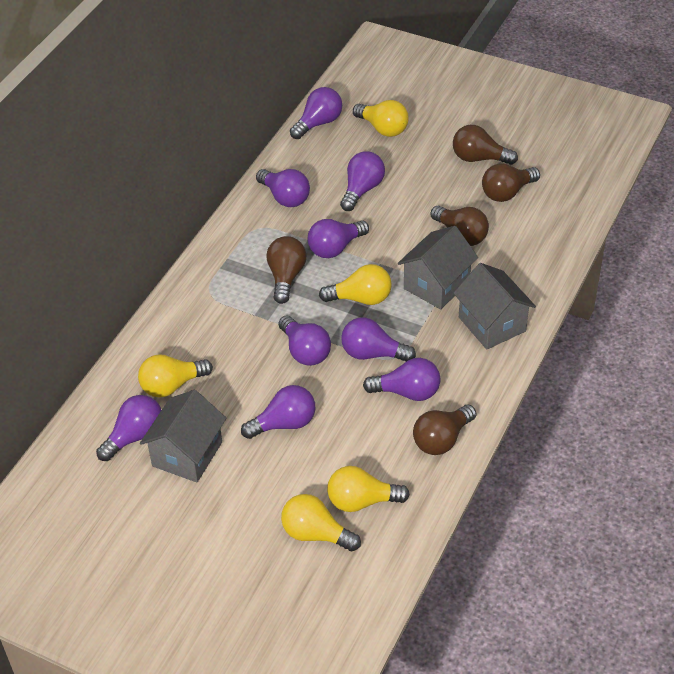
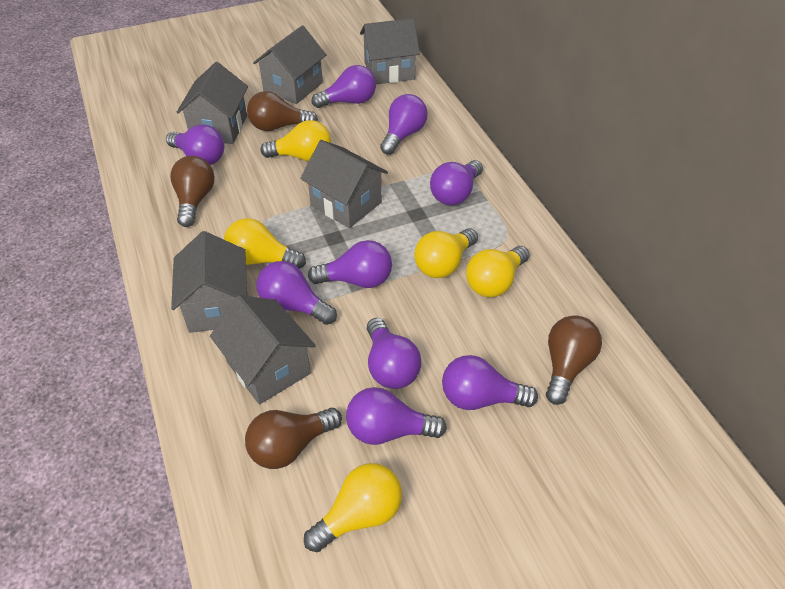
brown light bulb: 5 -> 4
grey house: 3 -> 6

